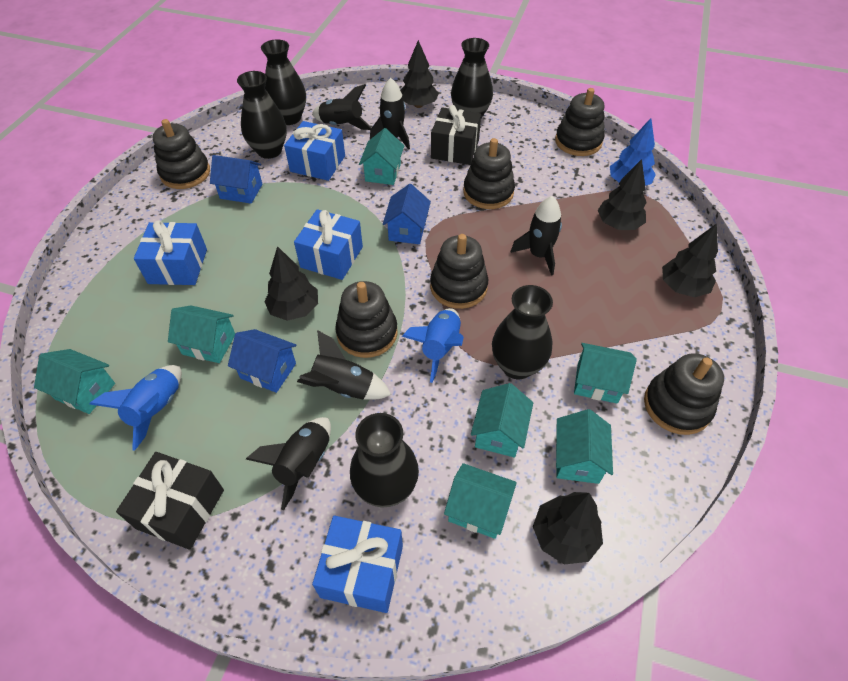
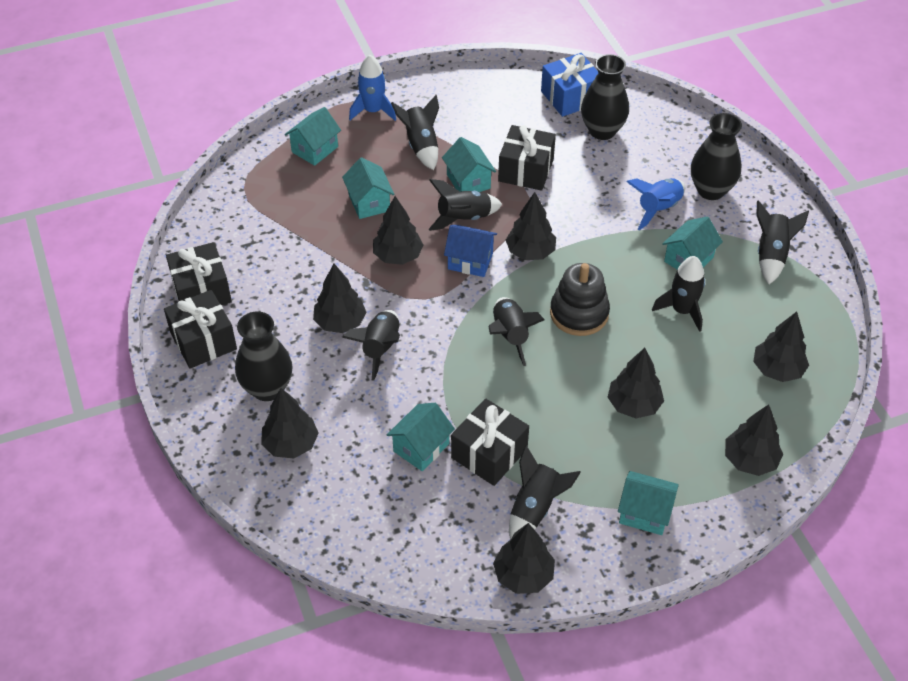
black gift: 2 -> 4
black rocket: 5 -> 7
black stacking toy: 6 -> 1
black tree: 5 -> 8
black vase: 5 -> 3
blue gift: 4 -> 1
blue house: 3 -> 1
blue tree: 1 -> 0
turquoise house: 7 -> 6

